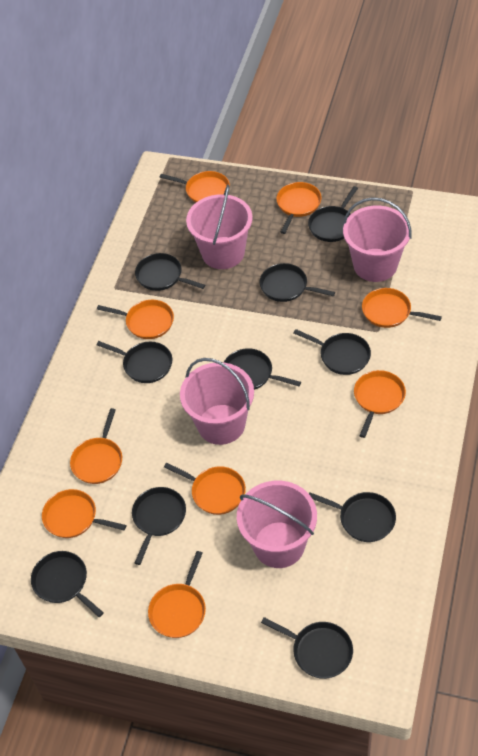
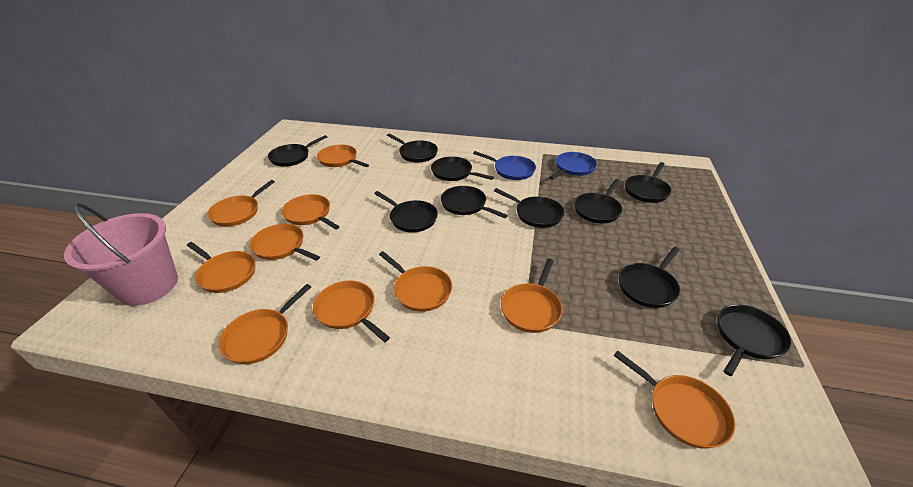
blue pan: 0 -> 2
orange pan: 9 -> 10
pink bucket: 4 -> 1

